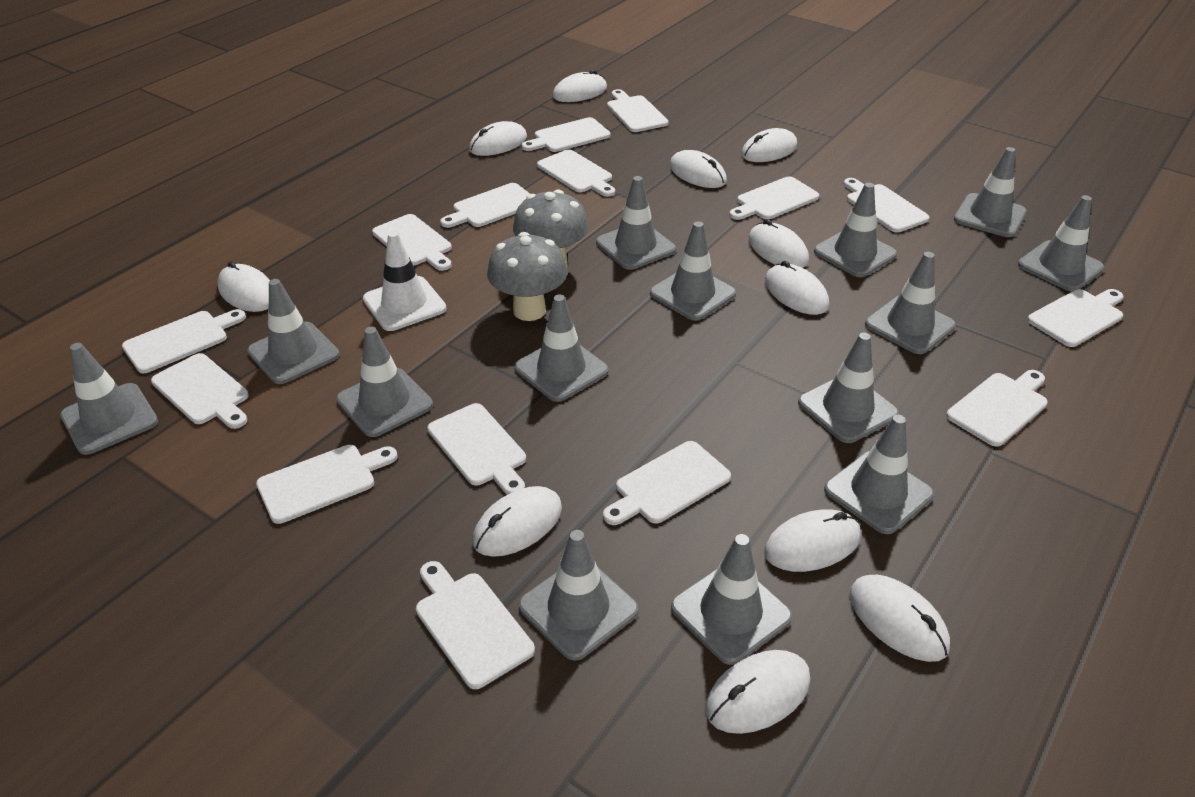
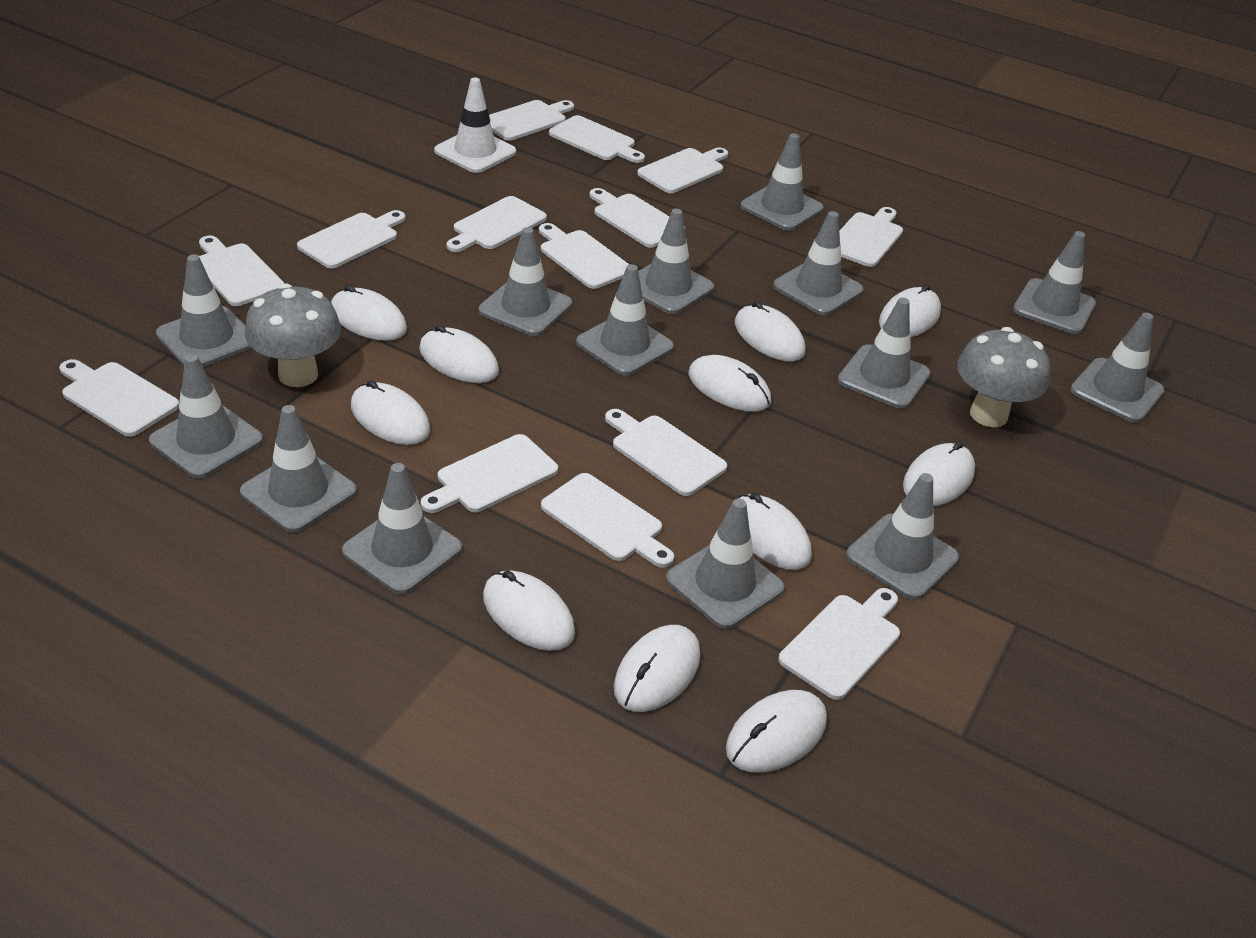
white cutting board: 15 -> 14

